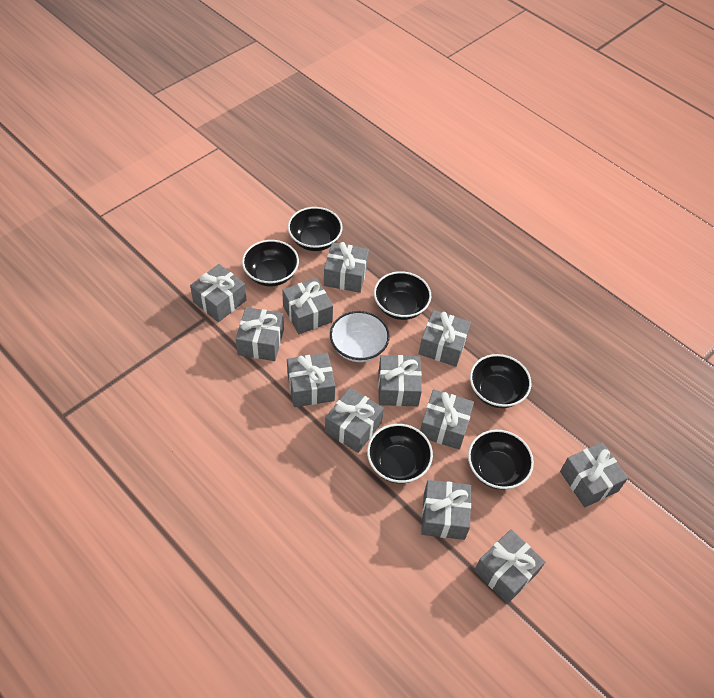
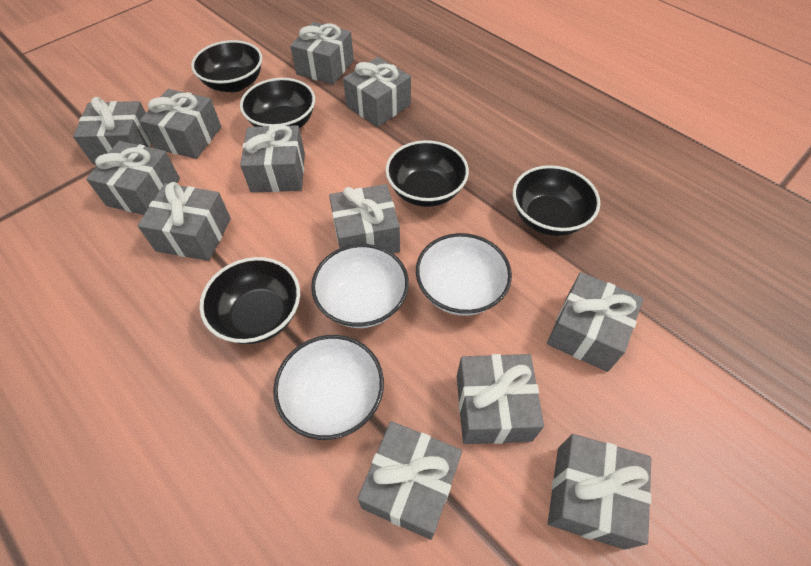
black bowl: 6 -> 5
white bowl: 1 -> 3

